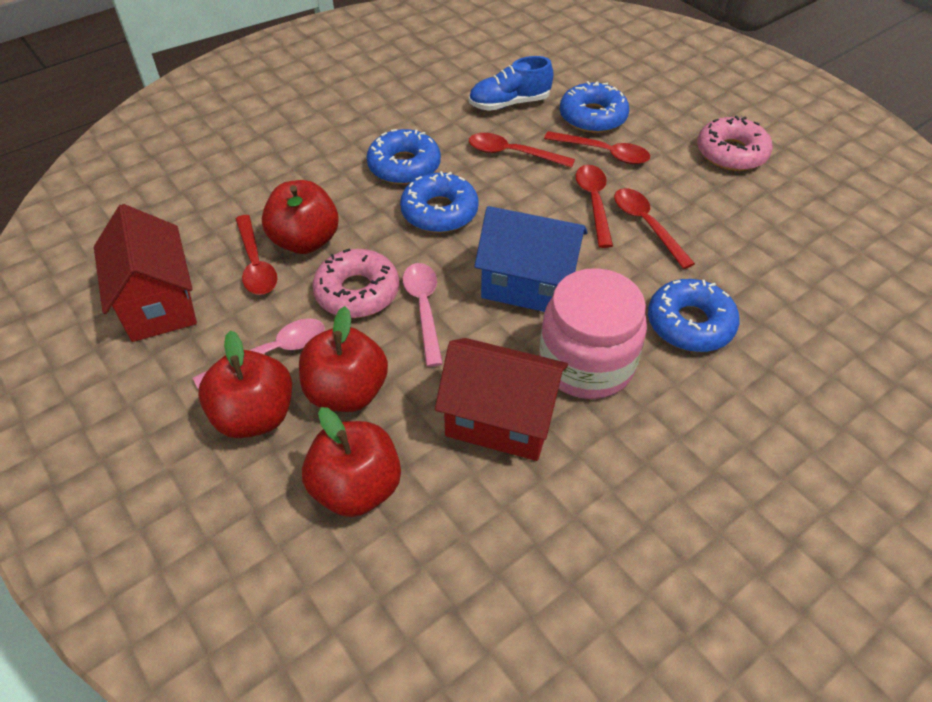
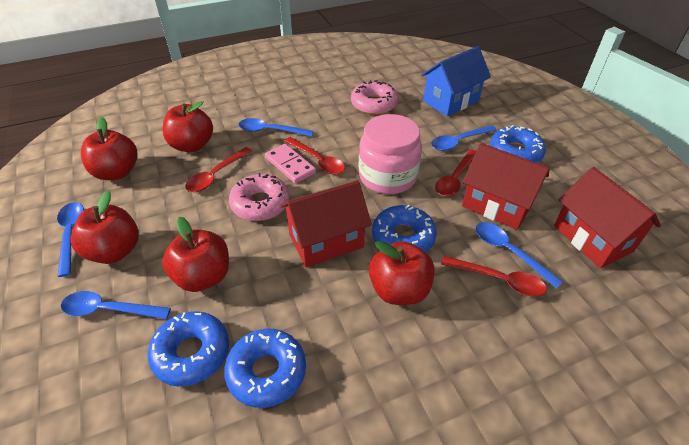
blue shoe: 1 -> 0
blue spoon: 0 -> 5
pink domino: 0 -> 1
pink spoon: 2 -> 0
red apple: 4 -> 5
red house: 2 -> 3
red spoon: 5 -> 4

